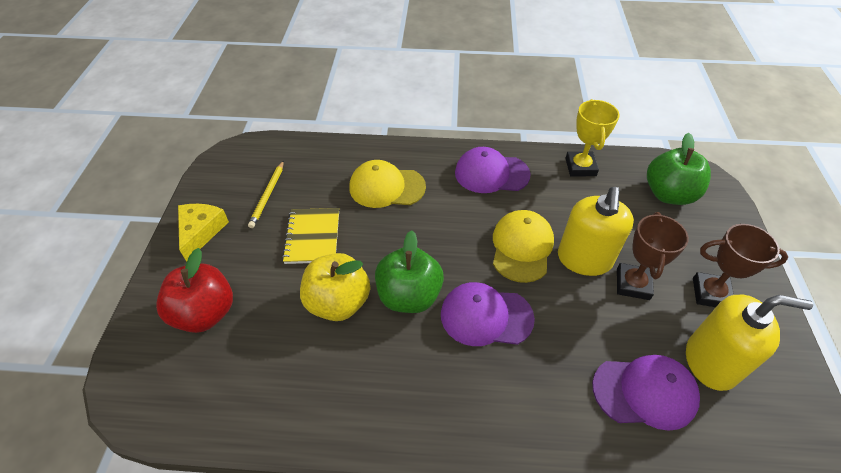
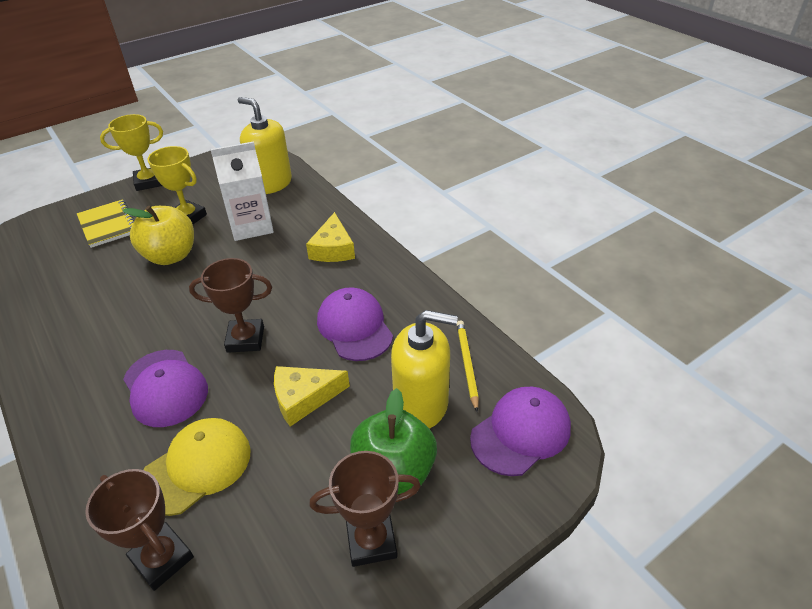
brown trophy: 2 -> 3
green apple: 2 -> 1
red apple: 1 -> 0
white carton: 0 -> 1
yellow cap: 2 -> 1
yellow cheese: 1 -> 2
yellow trophy: 1 -> 2

